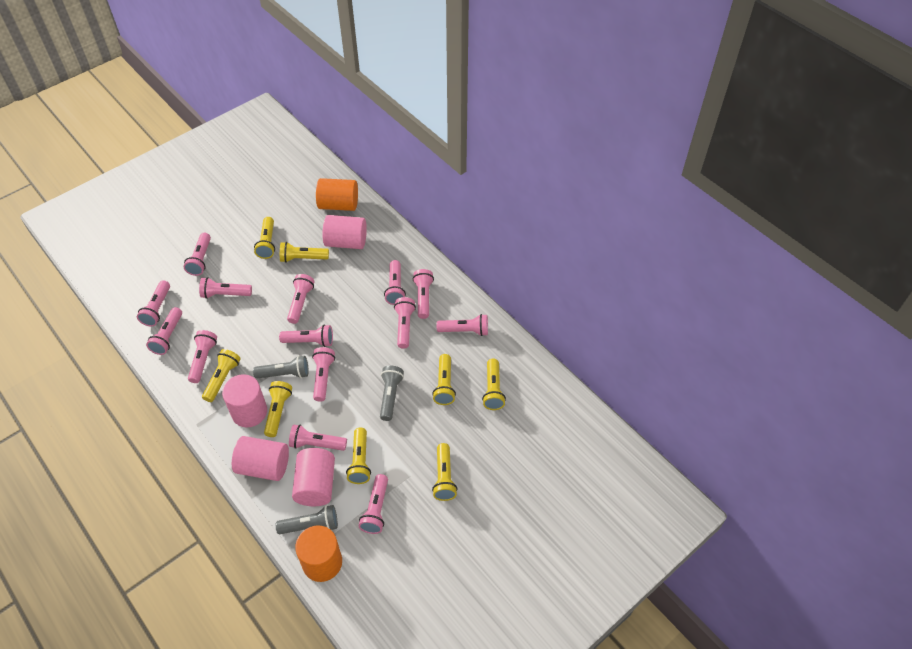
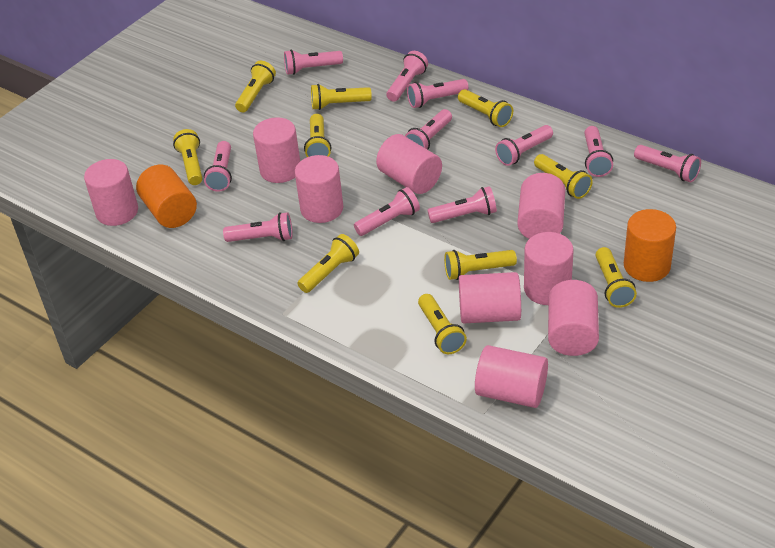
grey flashlight: 3 -> 0
pink cylinder: 4 -> 9
pink flashlight: 14 -> 11
yellow flashlight: 8 -> 10

